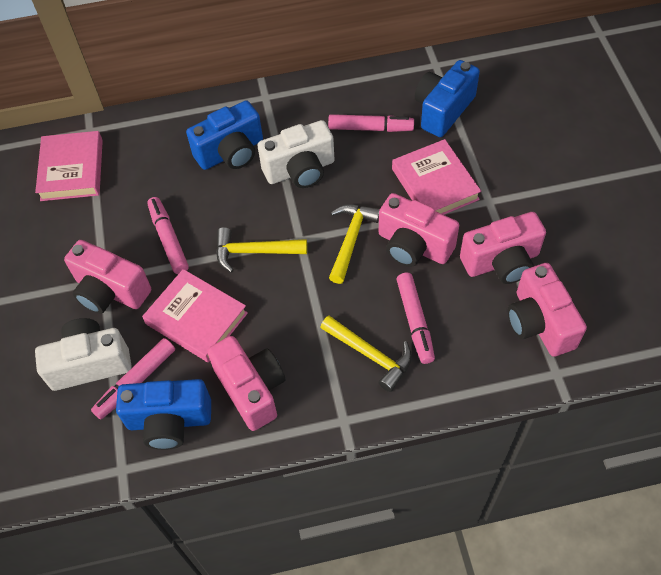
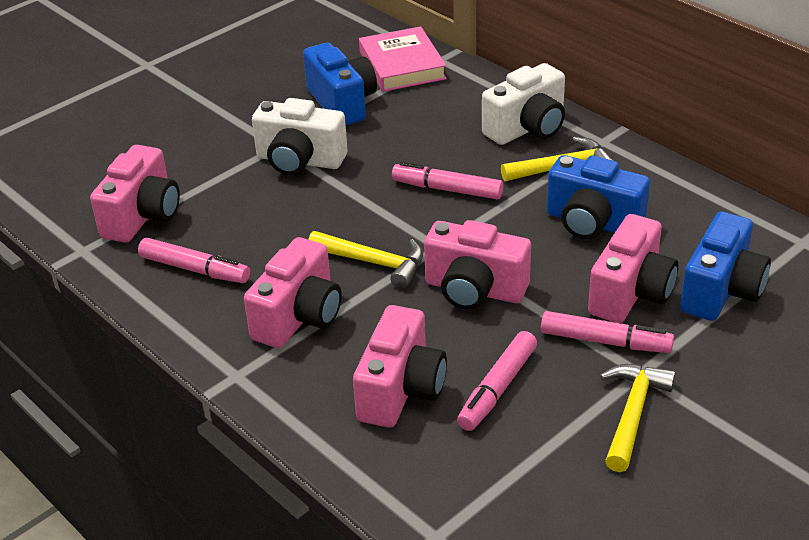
pink book: 3 -> 1

